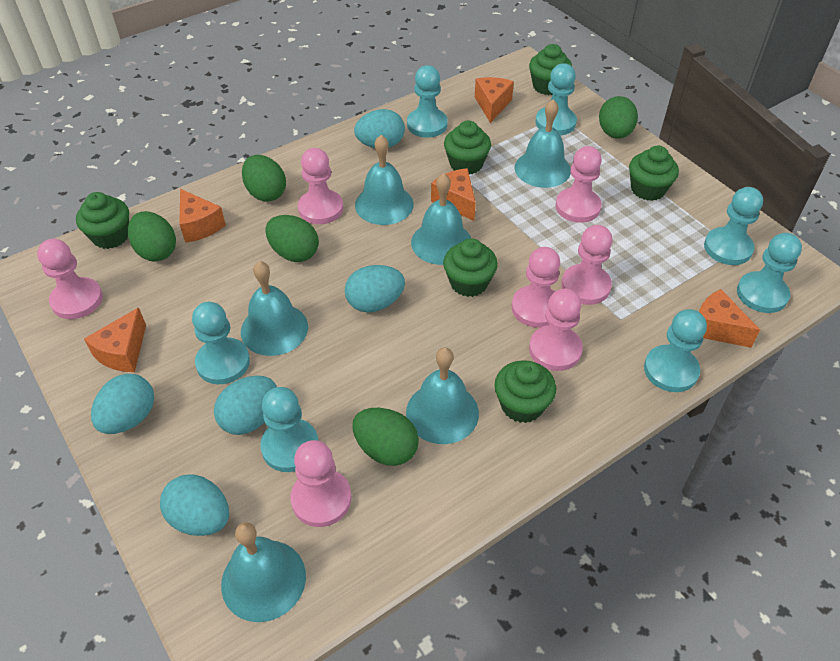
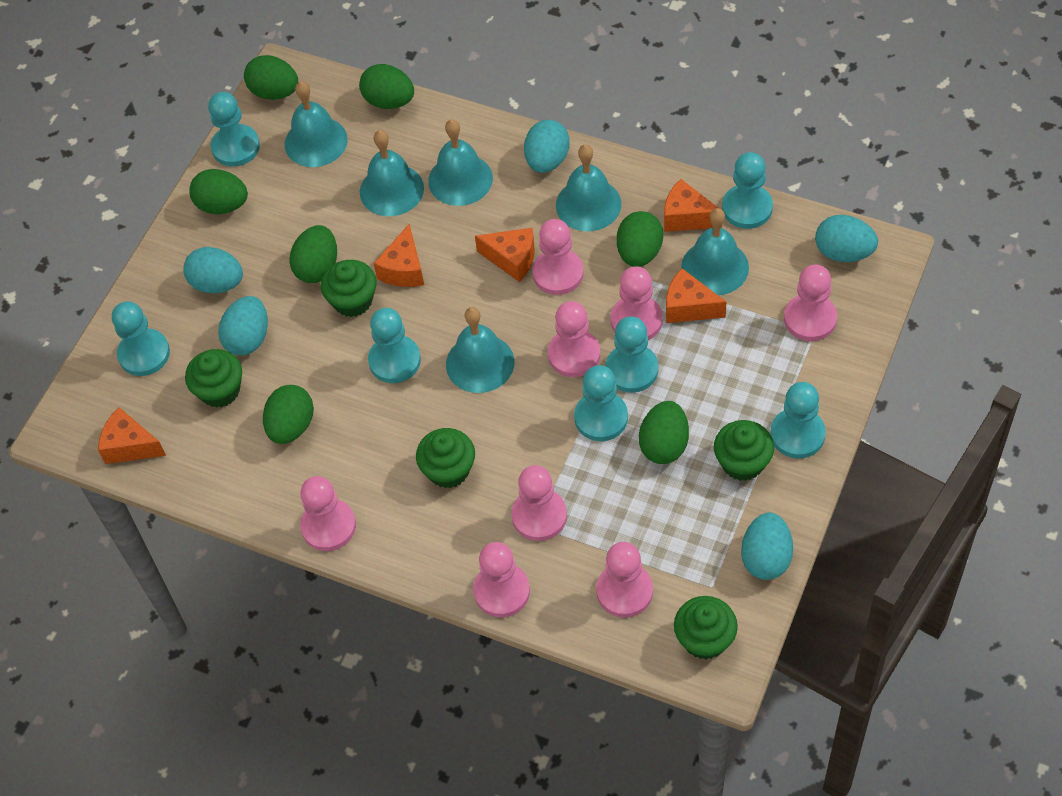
green cupcake: 6 -> 5
green egg: 5 -> 7
pink pawn: 7 -> 8

